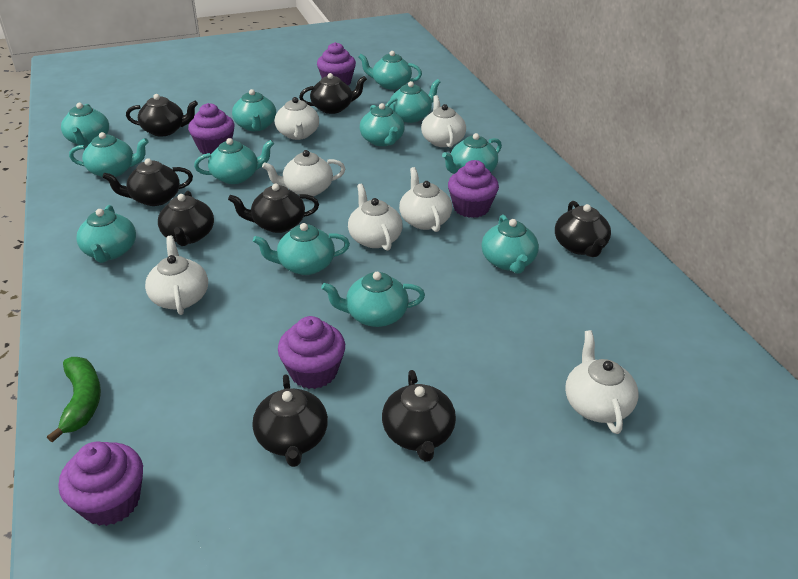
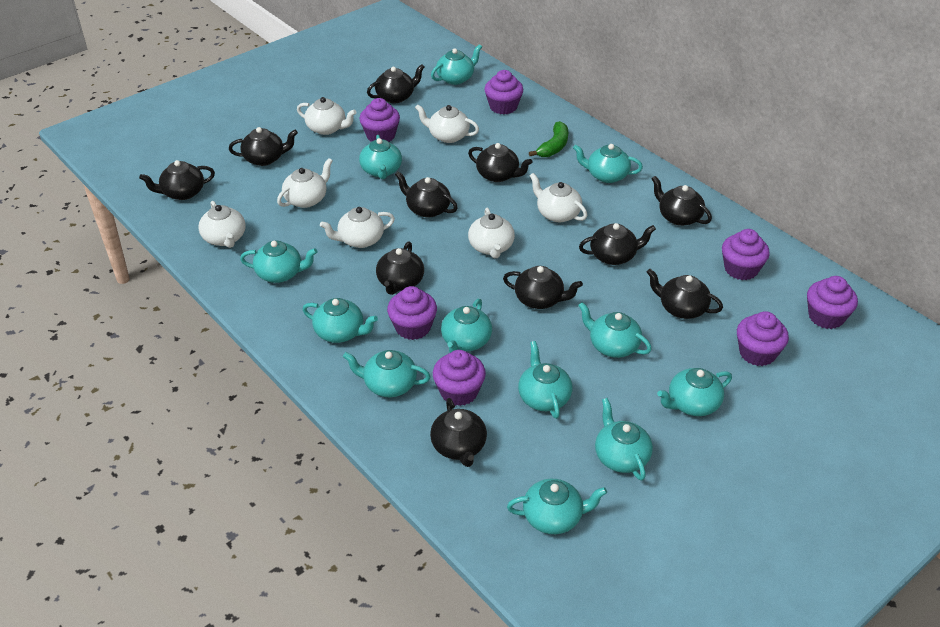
black teapot: 8 -> 11
purple cupcake: 5 -> 7

